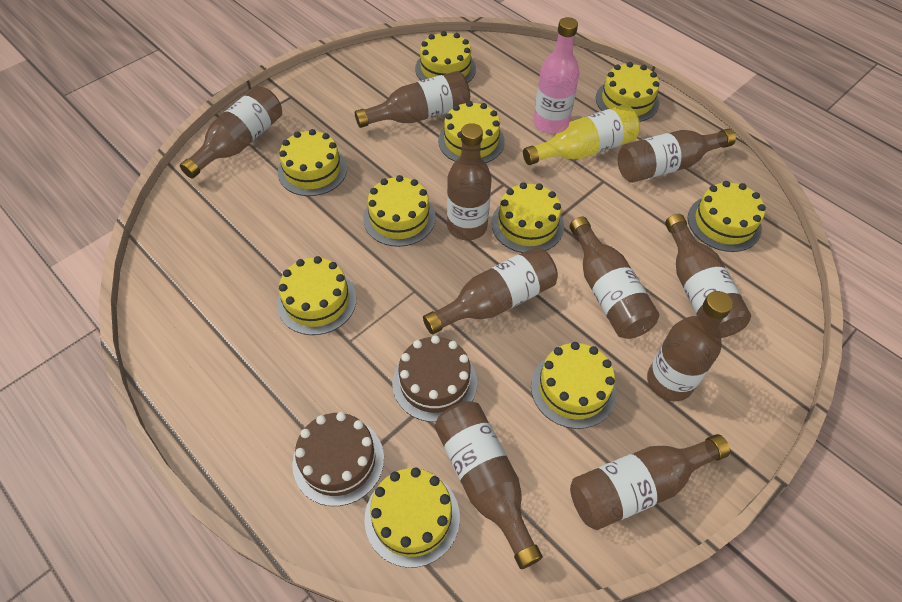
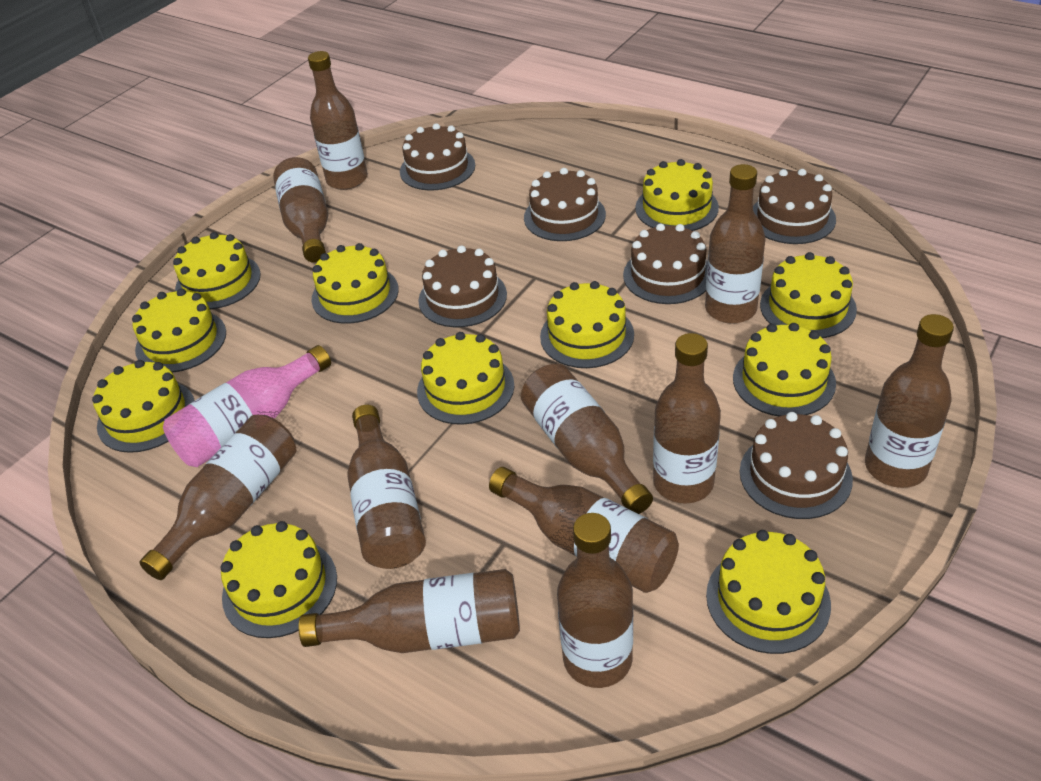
brown bottle: 10 -> 11
brown cake: 2 -> 6
yellow bottle: 1 -> 0
yellow cake: 10 -> 11

